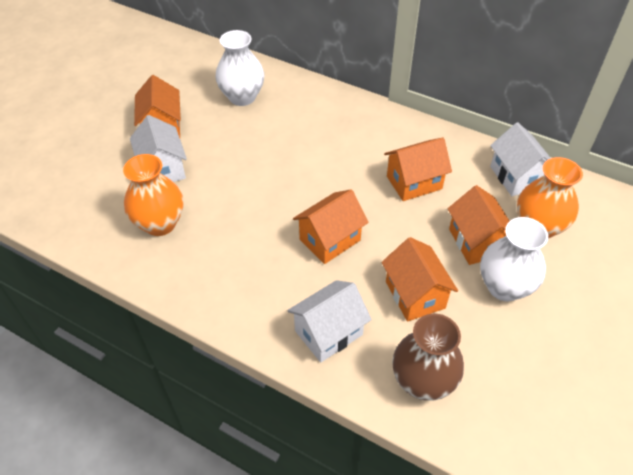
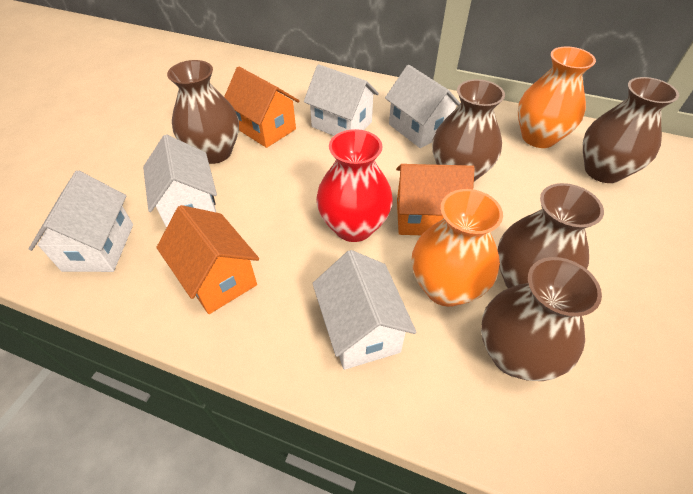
brown vase: 1 -> 5
orange house: 5 -> 3
red vase: 0 -> 1
white house: 3 -> 5
white vase: 2 -> 0

